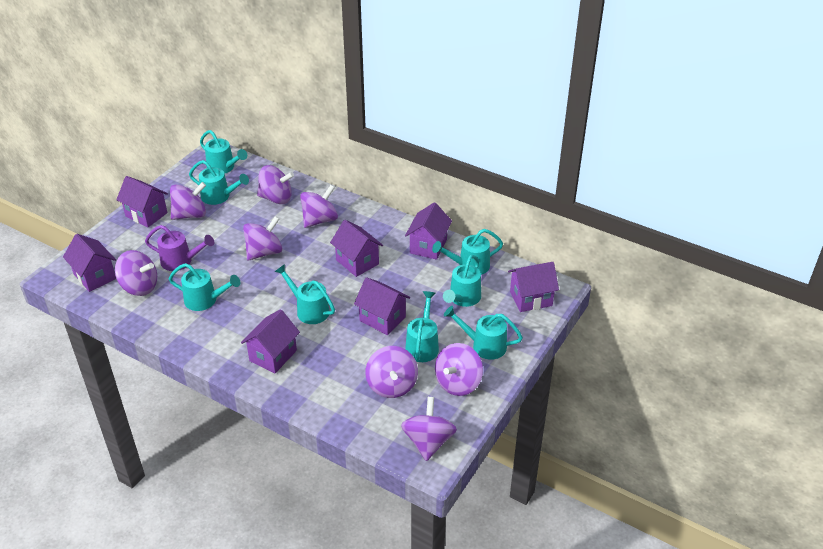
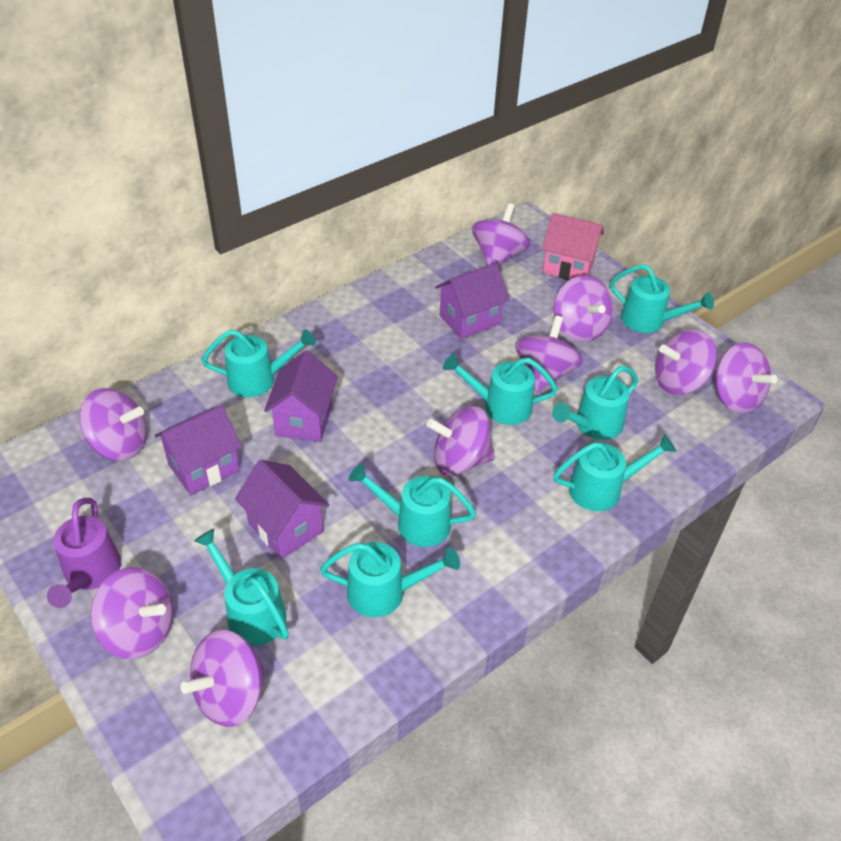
pink house: 0 -> 1
purple house: 7 -> 4
purple spinning top: 8 -> 9

